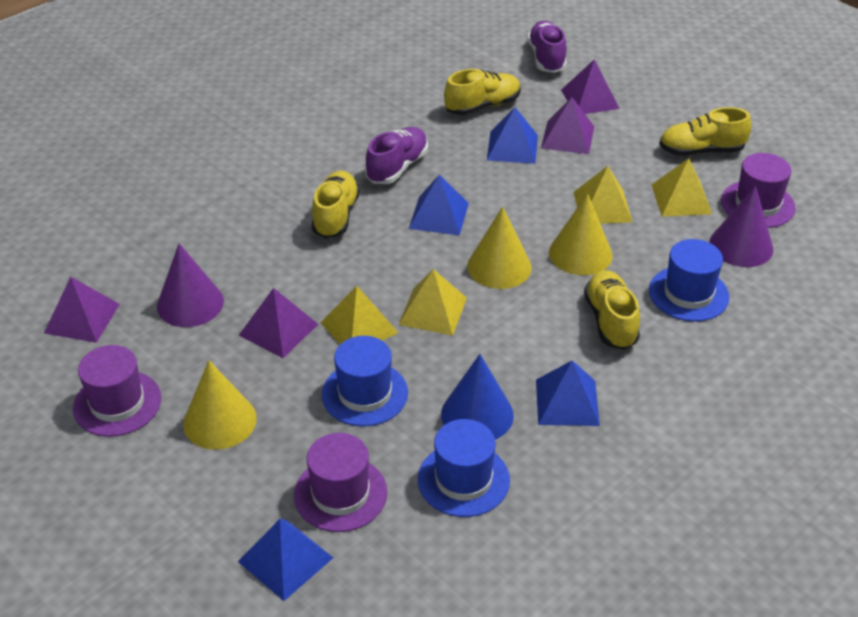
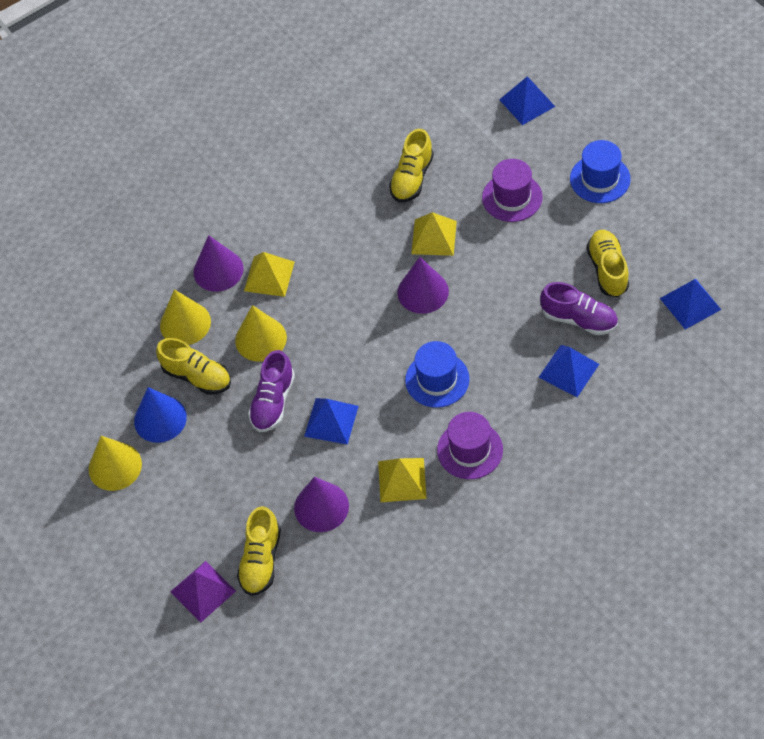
blue hat: 3 -> 2
purple cone: 2 -> 3
purple hat: 3 -> 2
purple pyramid: 4 -> 1
yellow pyramid: 4 -> 3

